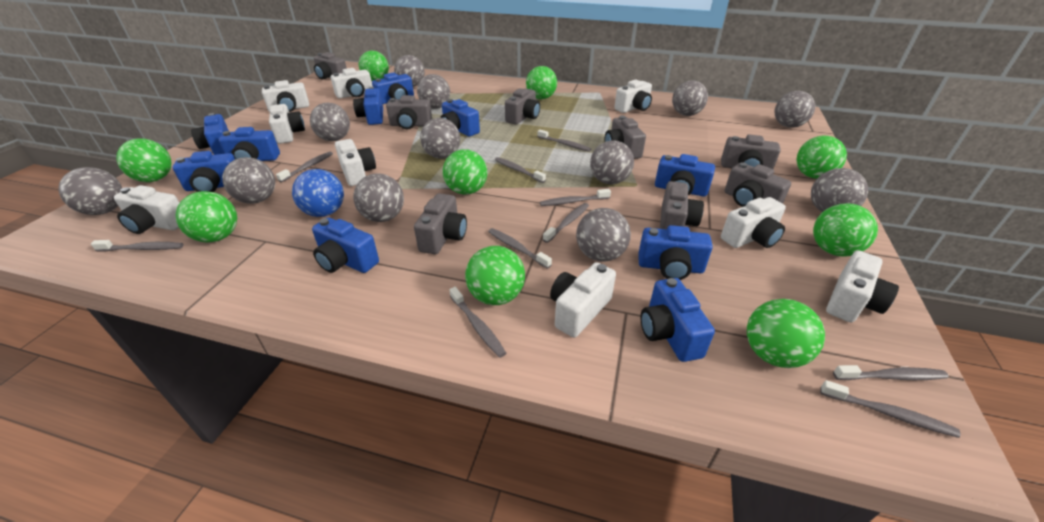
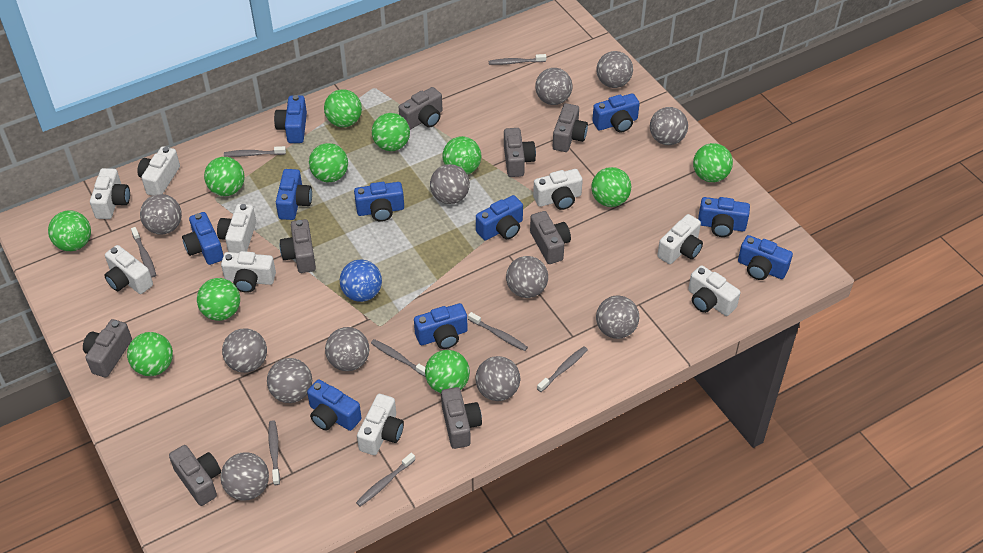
green ball: 9 -> 11
grey toothbrush: 10 -> 8

